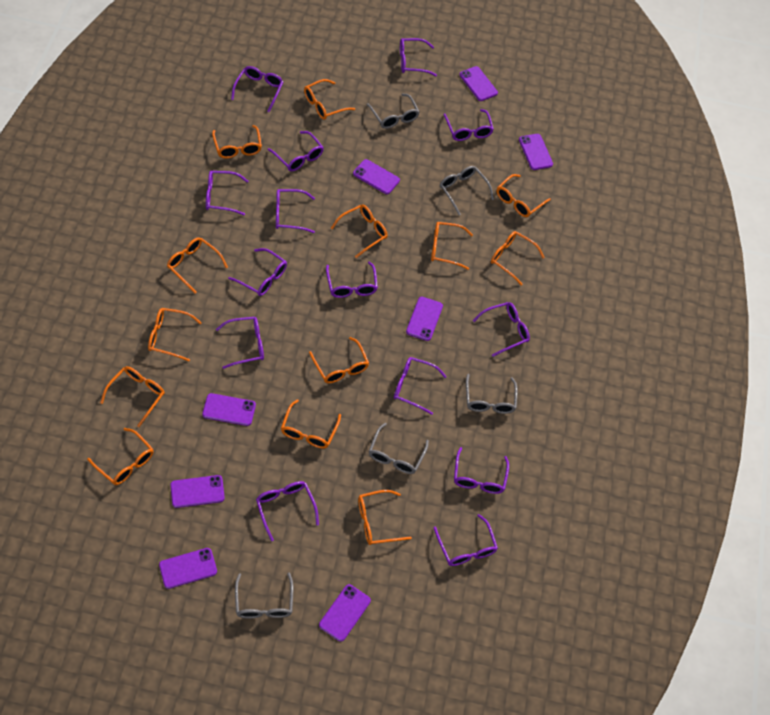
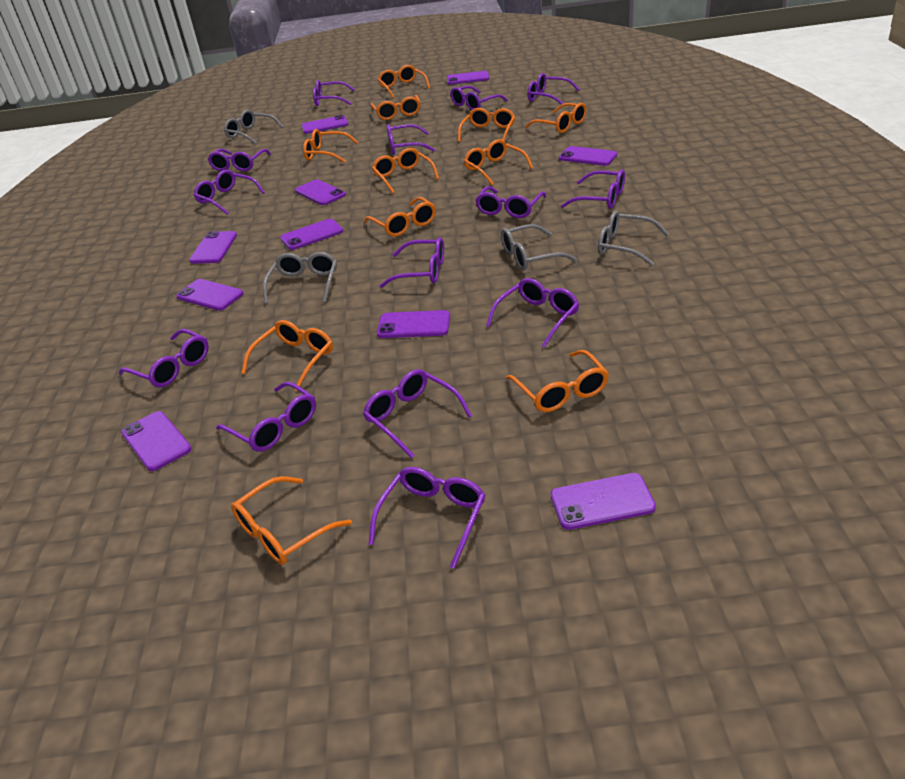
grey glasses: 5 -> 4
orange glasses: 13 -> 11
purple phone: 8 -> 10

